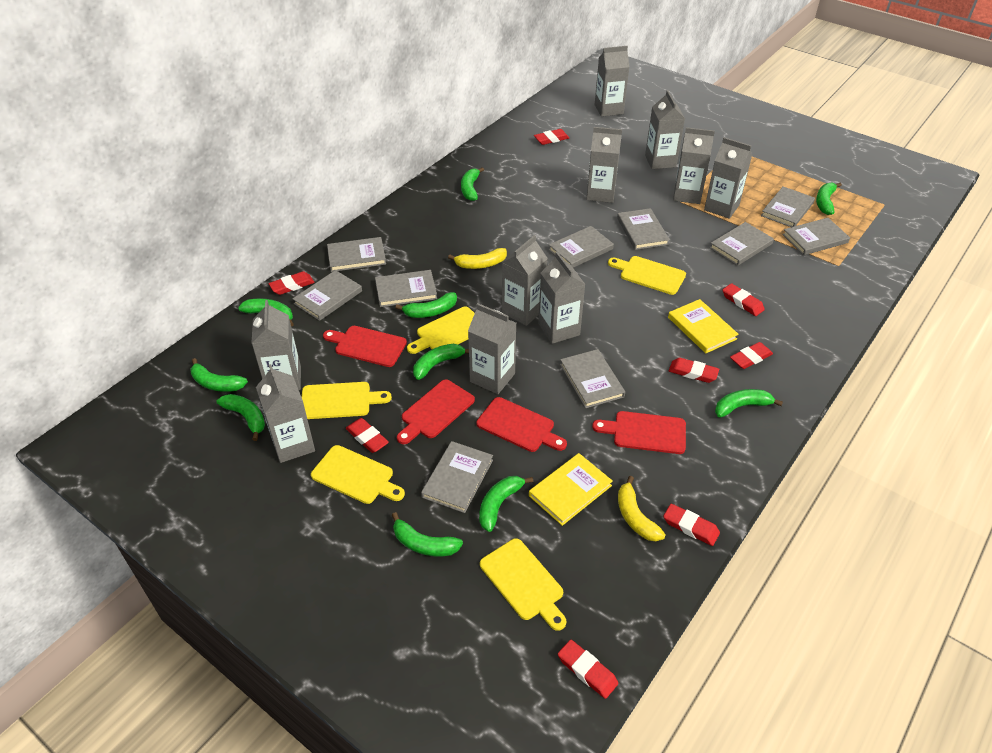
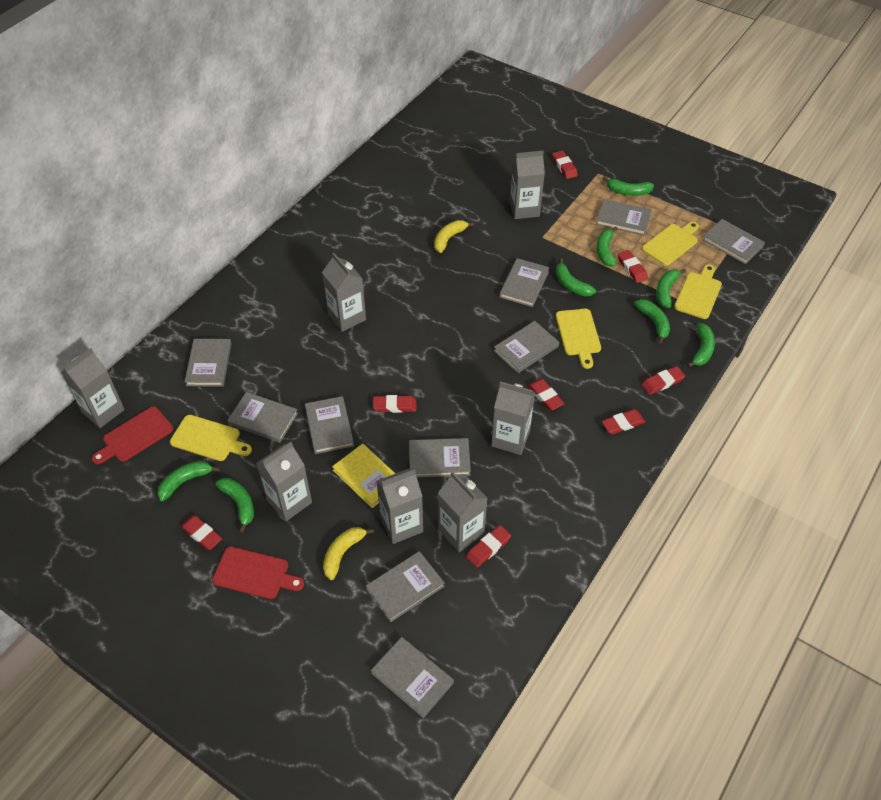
green banana: 10 -> 8
grey carton: 10 -> 7
red cutting board: 4 -> 2
yellow book: 2 -> 1
yellow cutting board: 5 -> 4

